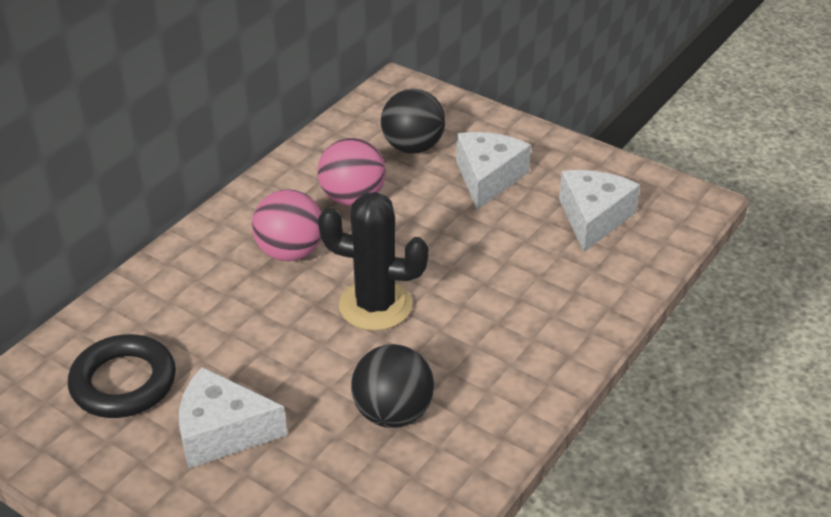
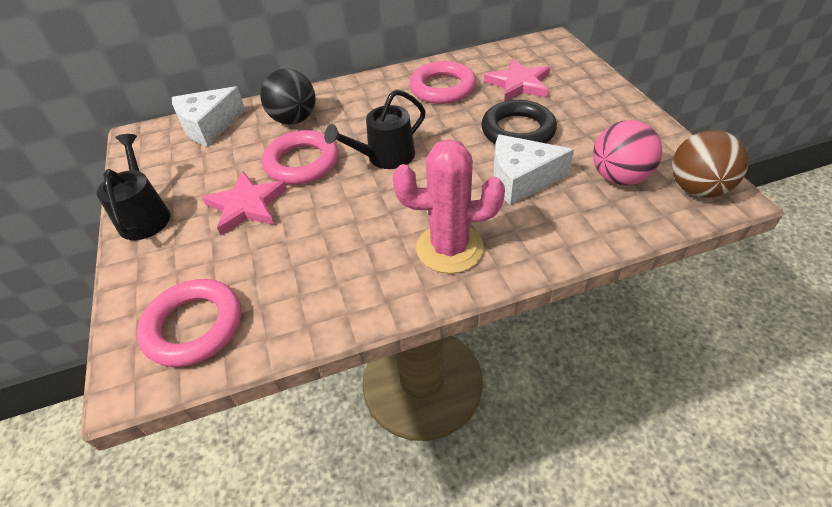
black ball: 2 -> 1
black cactus: 1 -> 0
black watering can: 0 -> 2
brown ball: 0 -> 1
pink ball: 2 -> 1
pink cactus: 0 -> 1
pink ring: 0 -> 3
pink star: 0 -> 2
white cheese: 3 -> 2

